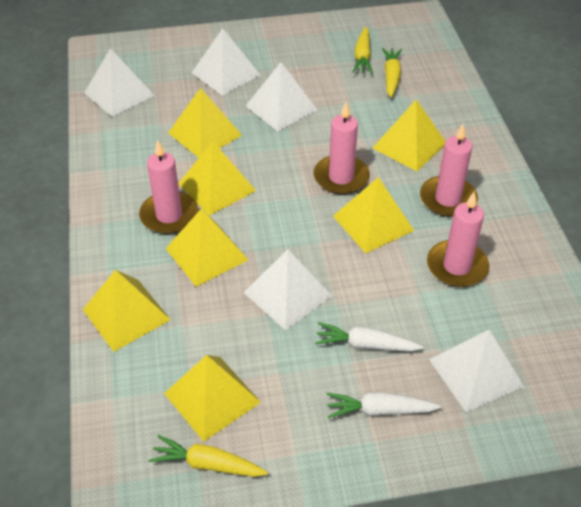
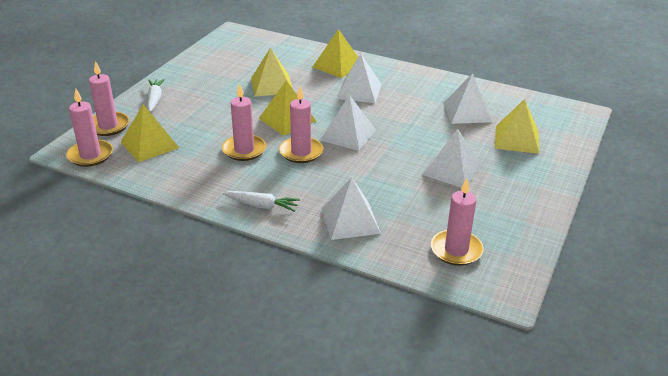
pink candle: 4 -> 5
yellow carrot: 3 -> 0
yellow pyramid: 7 -> 5

